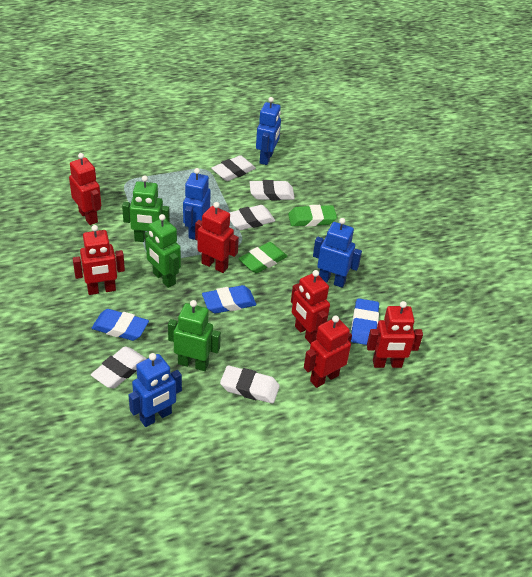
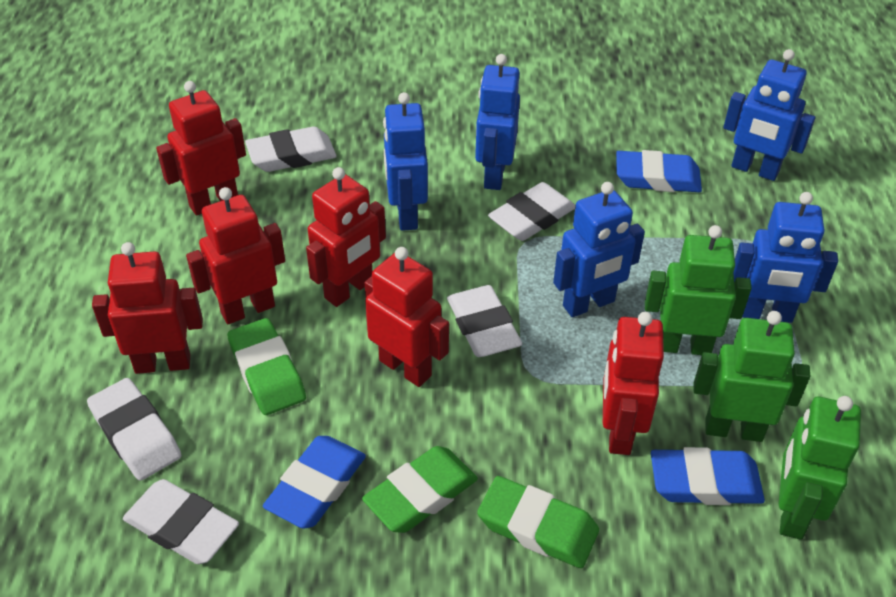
blue robot: 4 -> 5
green eraser: 2 -> 3

